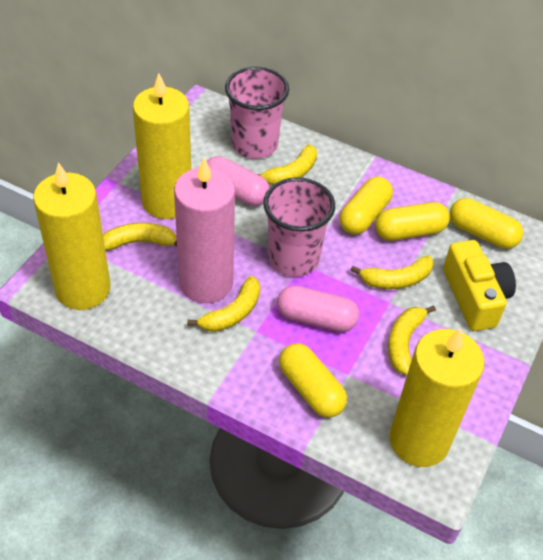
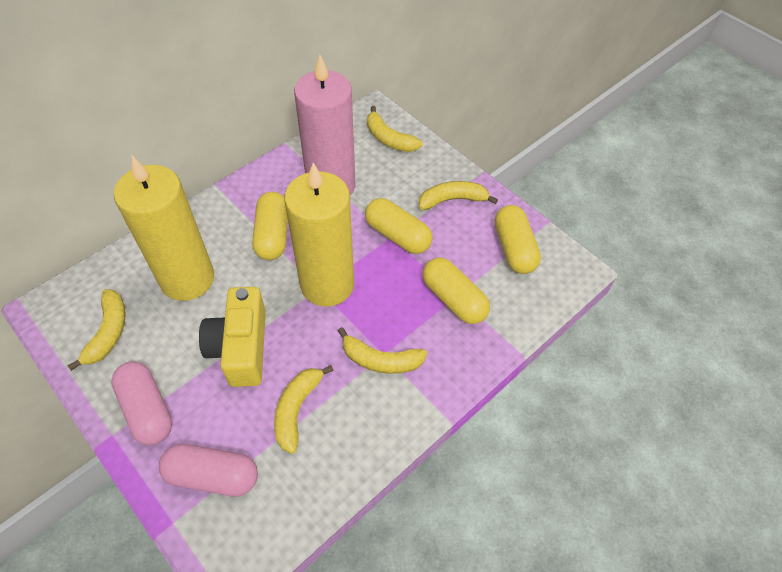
pink cup: 2 -> 0
yellow candle: 3 -> 2

